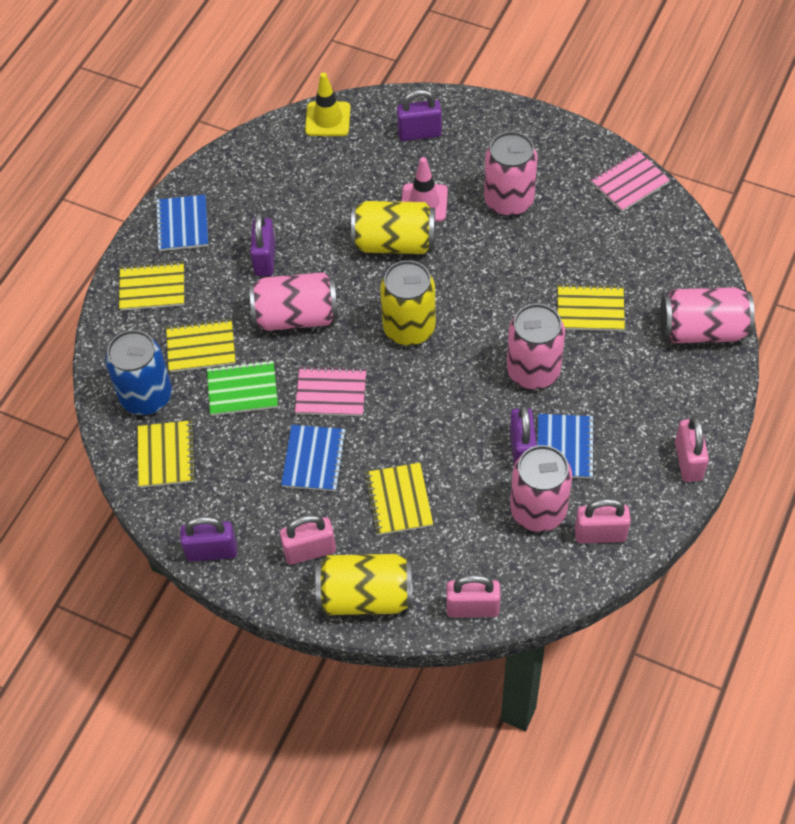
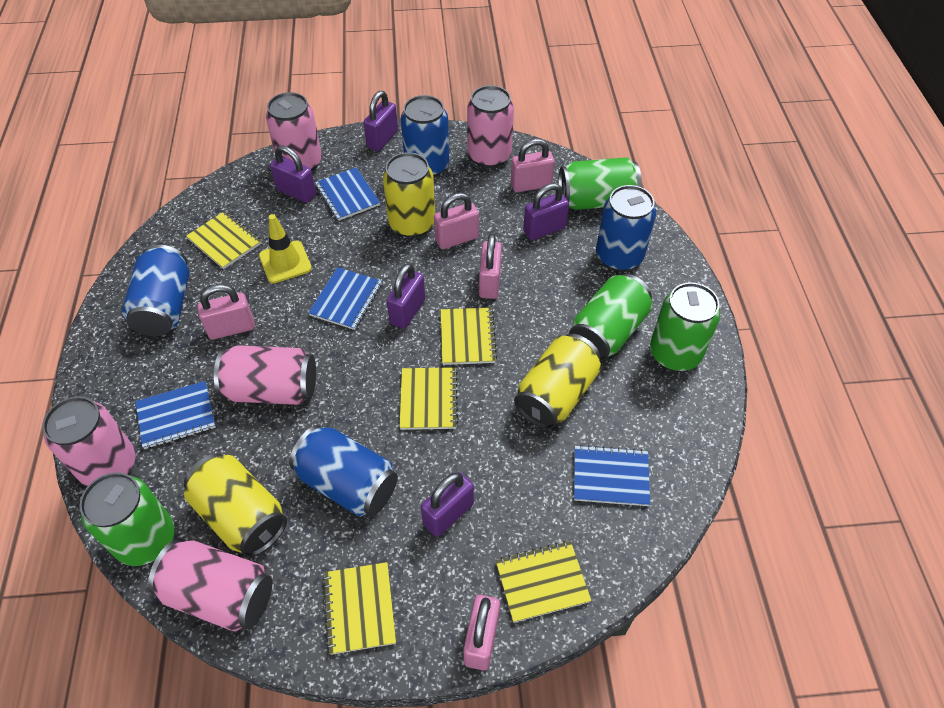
blue can: 1 -> 4
blue notebook: 3 -> 4
green can: 0 -> 4
green notebook: 1 -> 0
pink notebook: 2 -> 0
pink padlock: 4 -> 5
pink traffic cone: 1 -> 0
purple padlock: 4 -> 5

